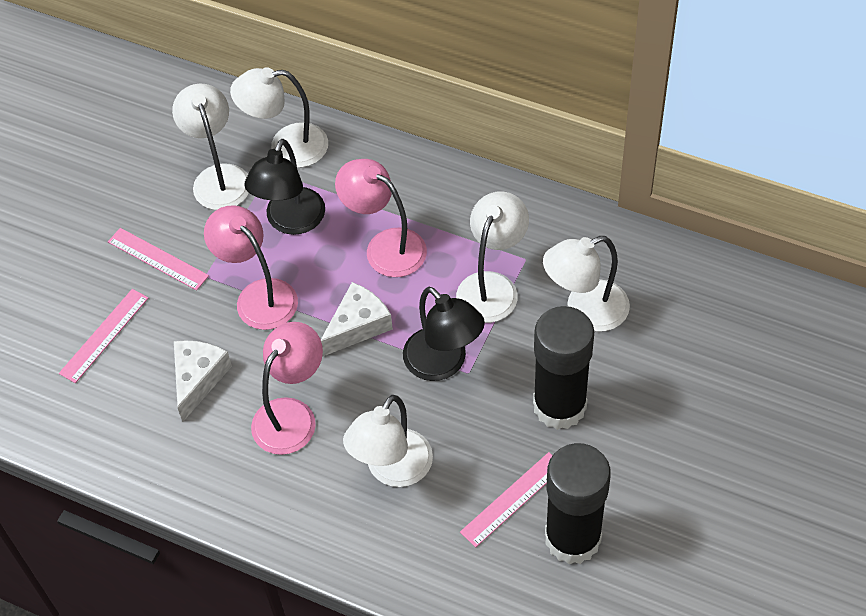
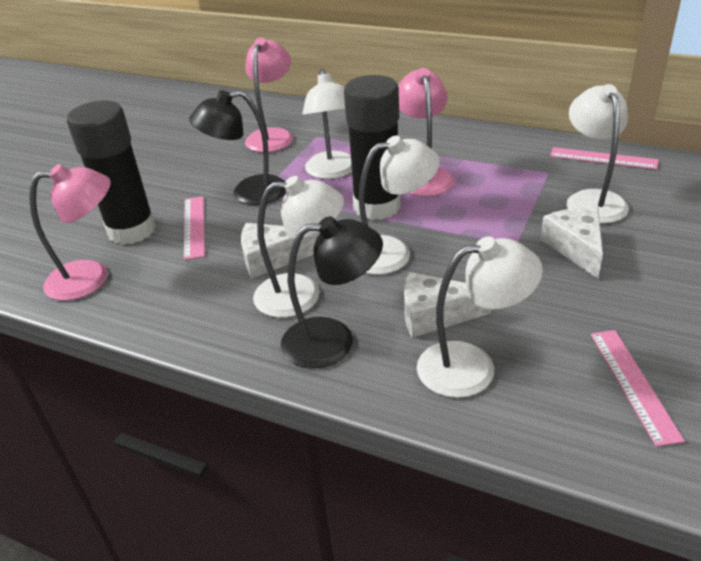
white cheese: 2 -> 3

